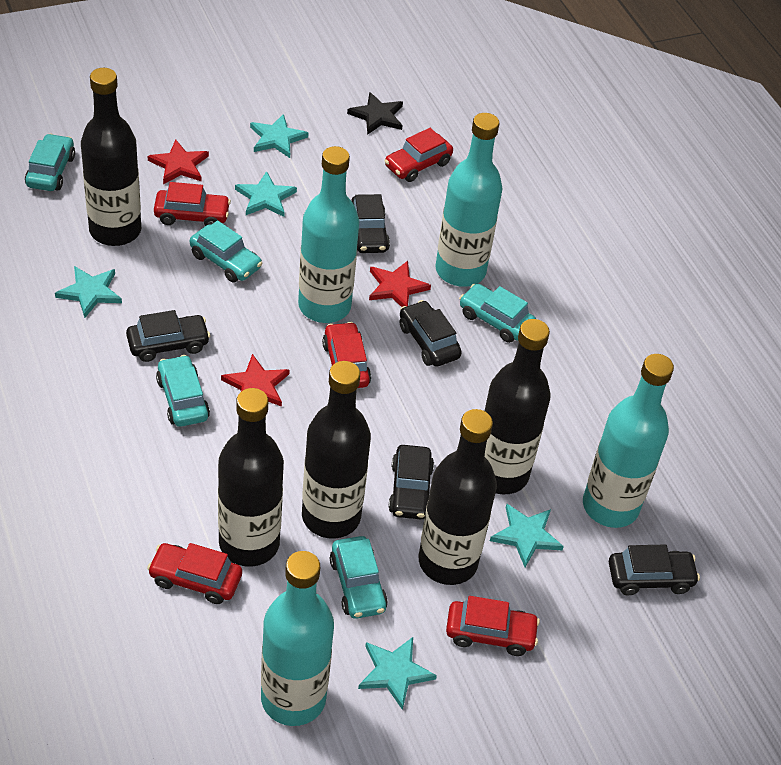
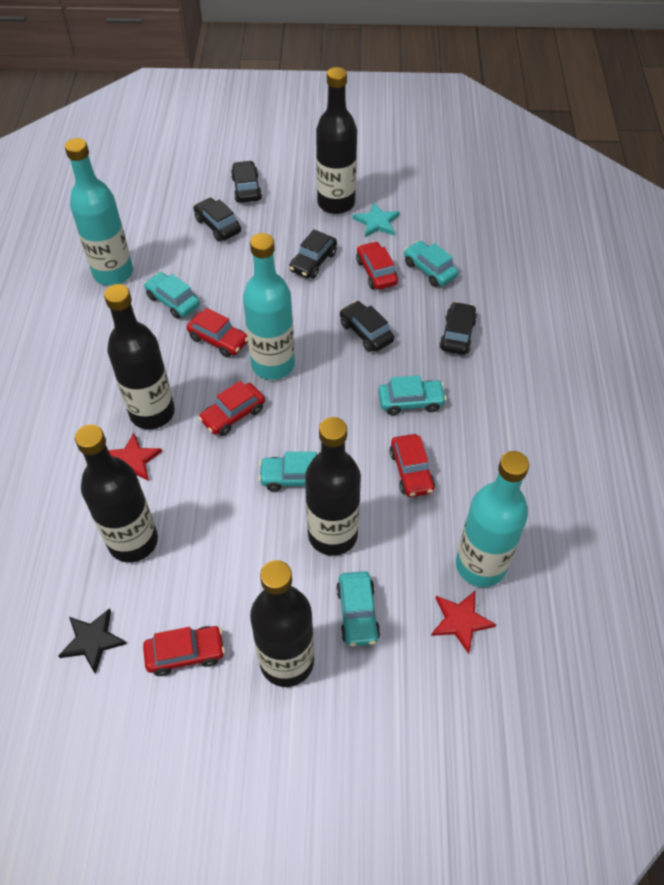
red star: 3 -> 2
turquoise bottle: 4 -> 3
turquoise star: 5 -> 1

